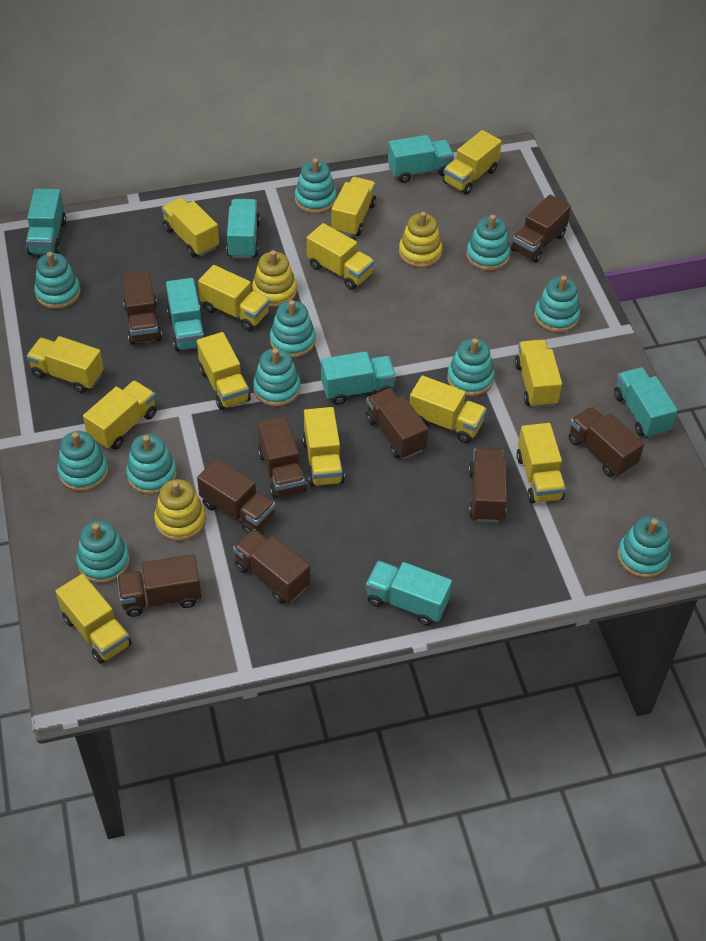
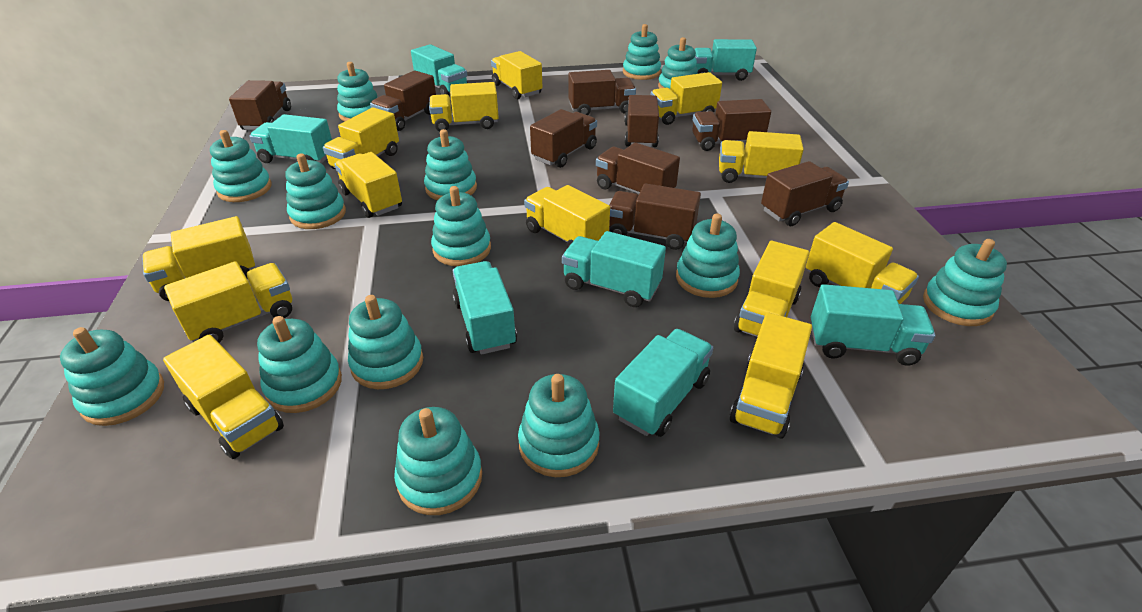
turquoise stacking toy: 11 -> 14
yellow stacking toy: 3 -> 0

